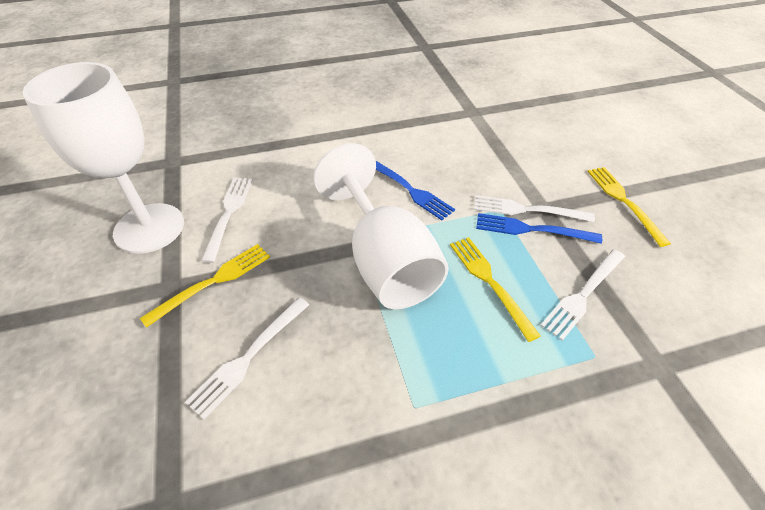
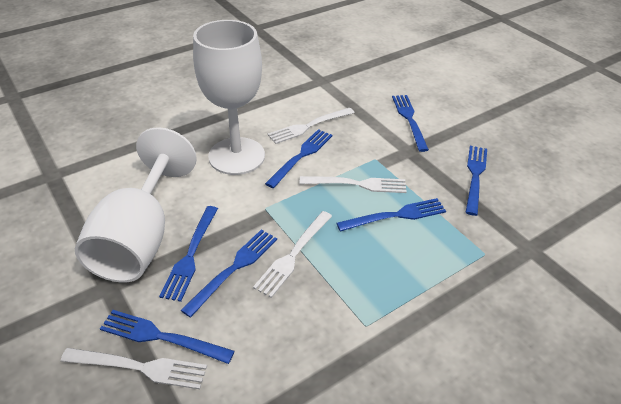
blue fork: 2 -> 7
yellow fork: 3 -> 0

